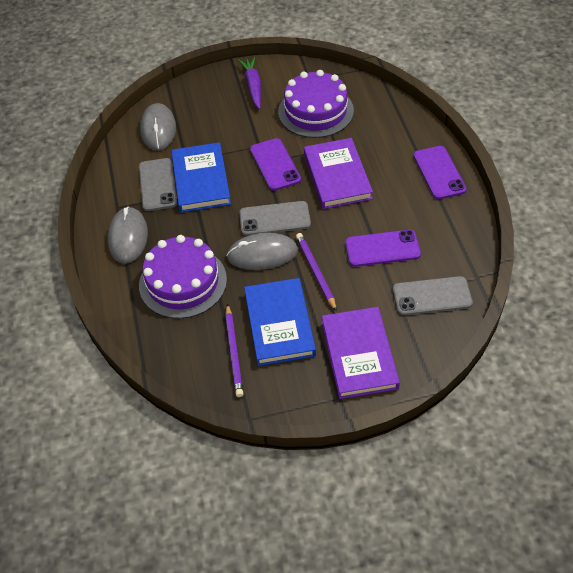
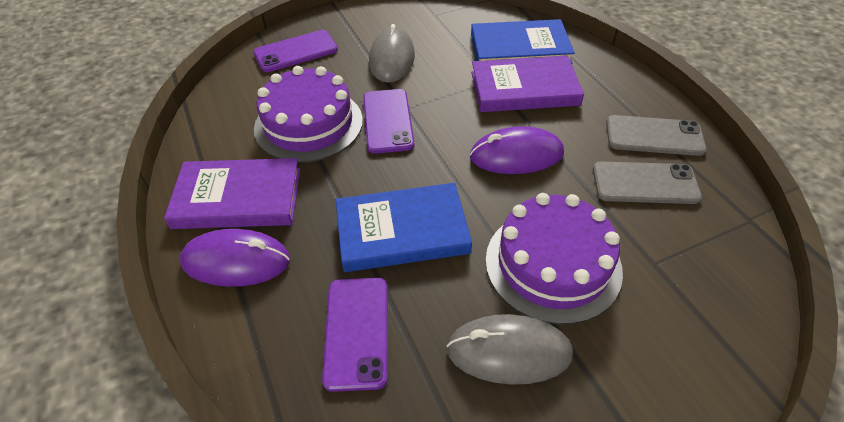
grey mouse: 3 -> 2
grey phone: 3 -> 2
purple carrot: 1 -> 0
purple mouse: 0 -> 2
purple pencil: 2 -> 0

